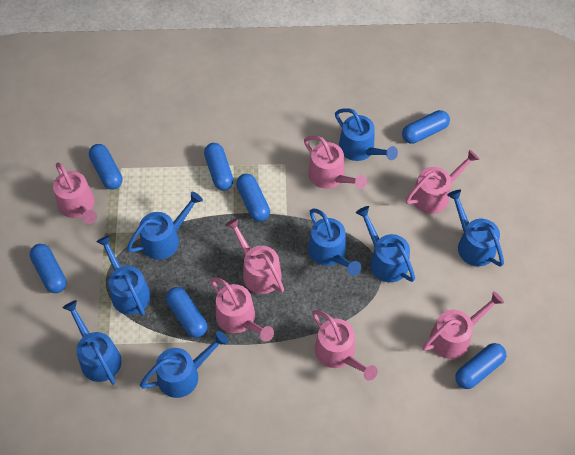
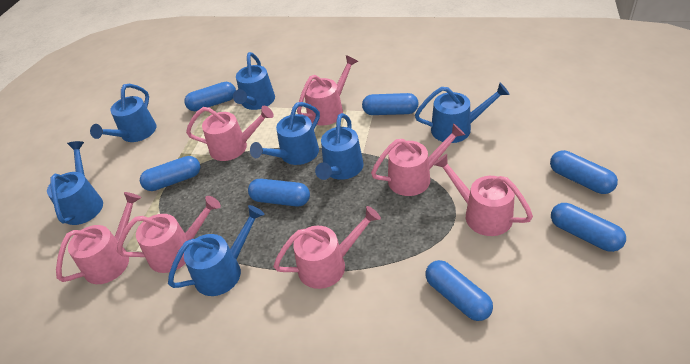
blue watering can: 8 -> 7

